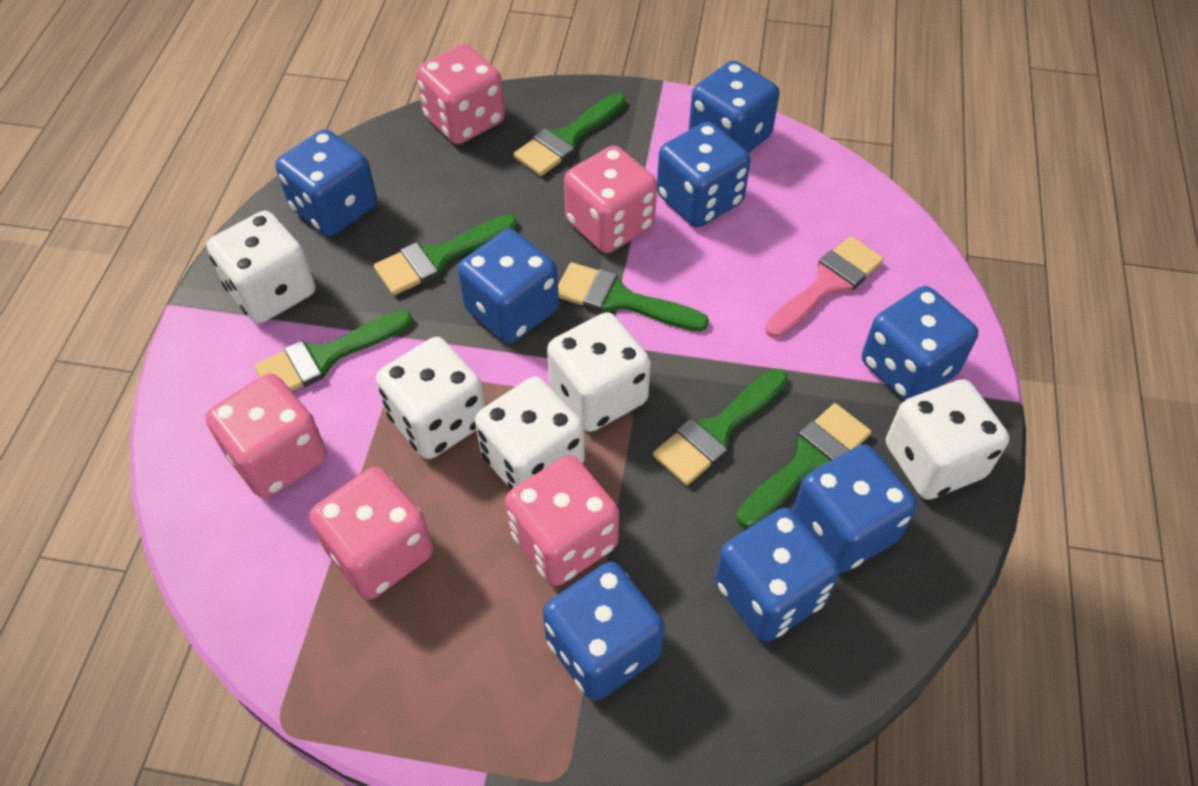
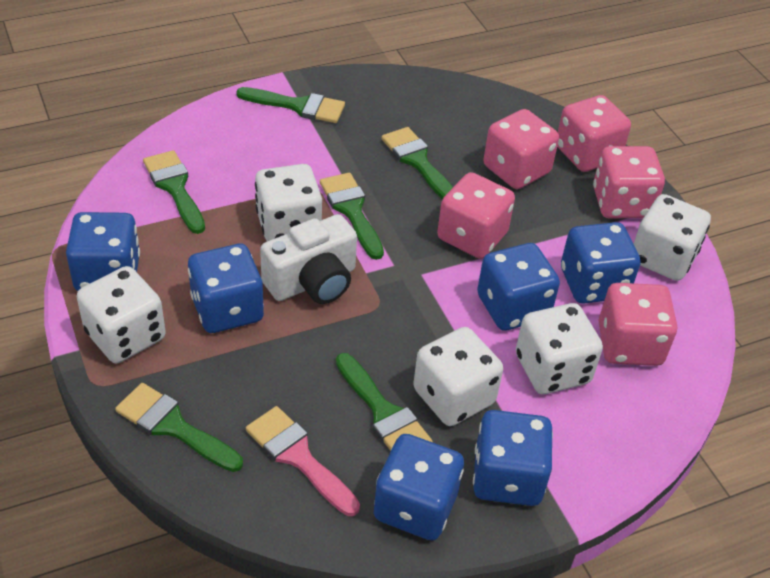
blue dice: 8 -> 6
white camera: 0 -> 1

